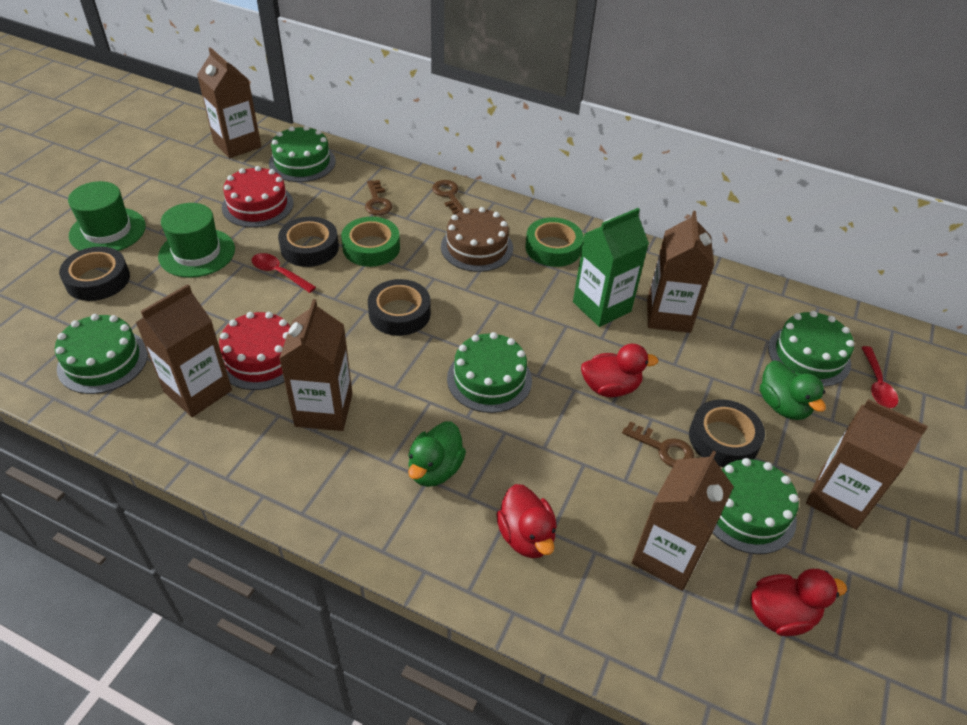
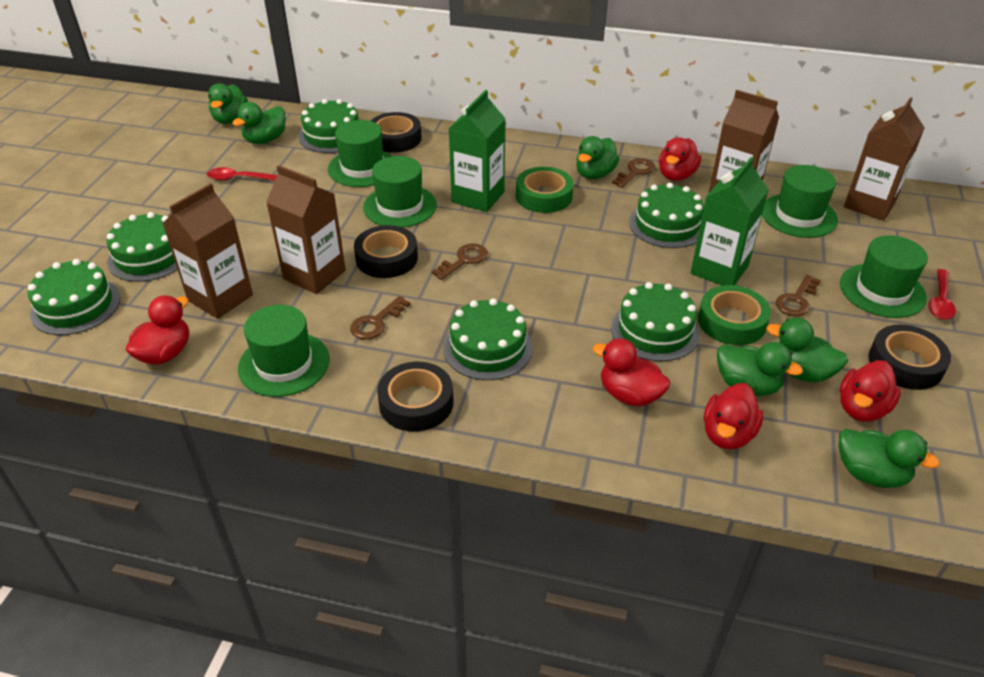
brown cake: 1 -> 0
brown carton: 6 -> 4
brown key: 3 -> 4
green cake: 5 -> 6
green carton: 1 -> 2
green duck: 2 -> 6
green hat: 2 -> 5
red cake: 2 -> 0
red duck: 3 -> 5

